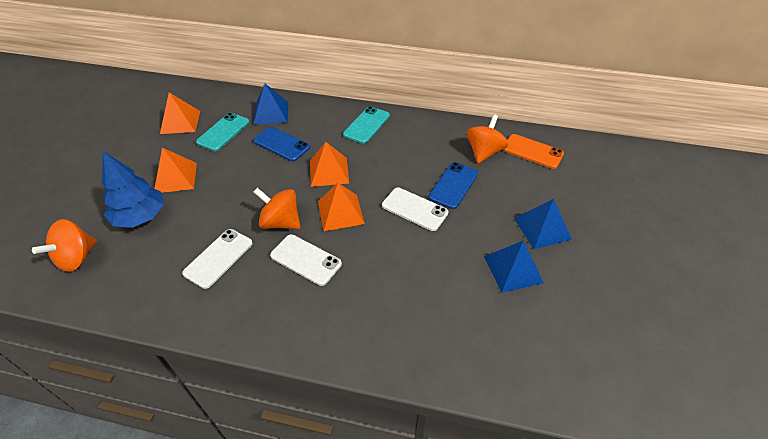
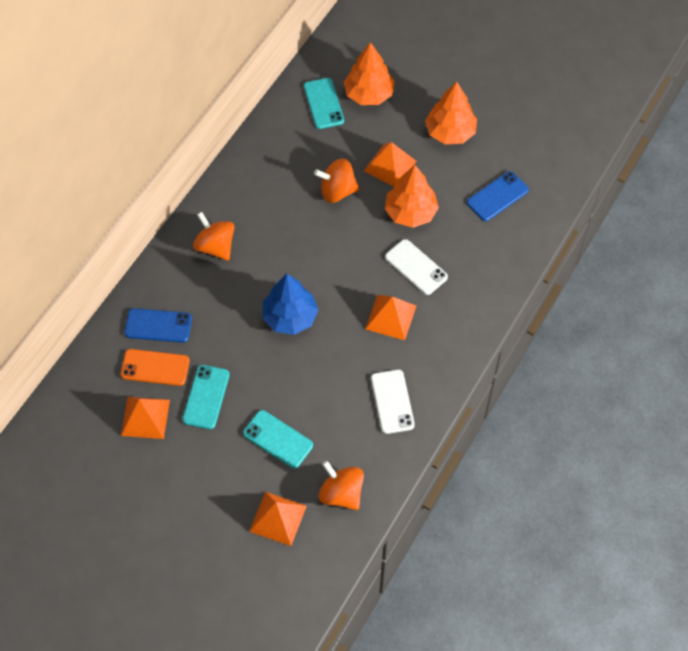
blue pyramid: 3 -> 0
orange tree: 0 -> 3
turquoise phone: 2 -> 3
white phone: 3 -> 2

